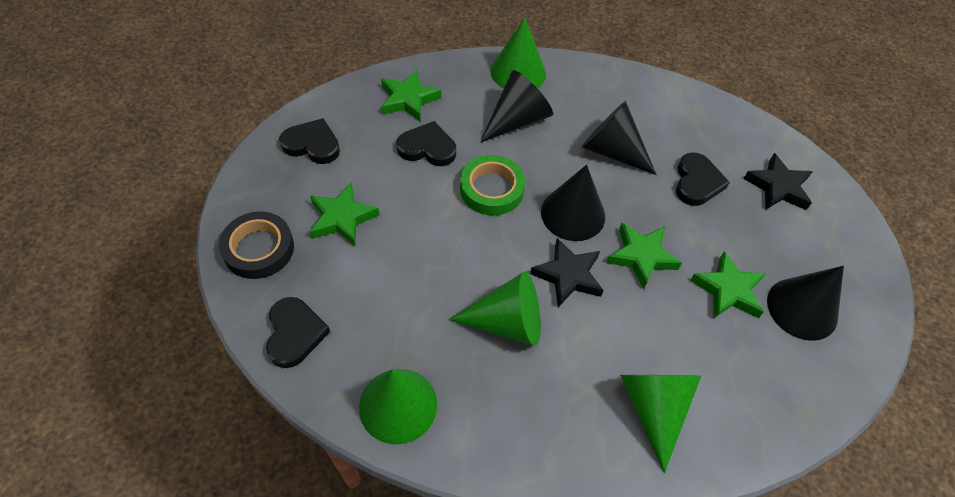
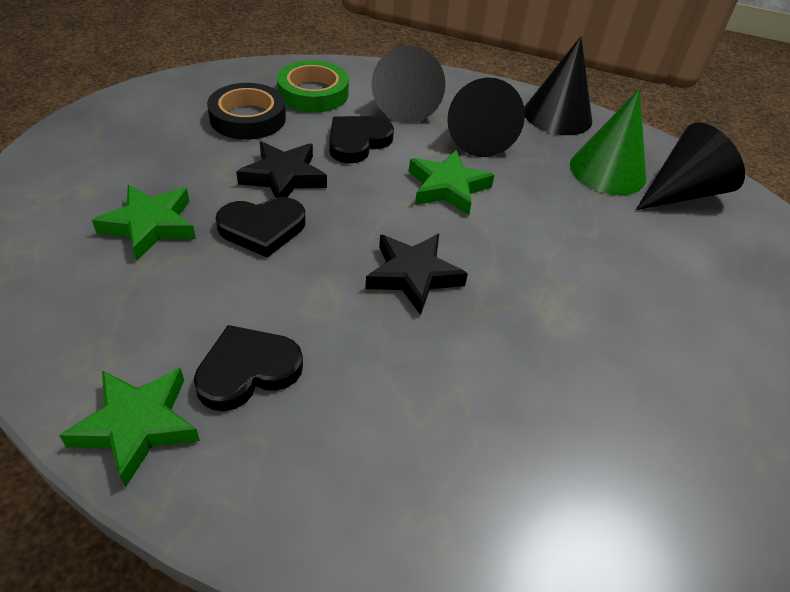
black heart: 4 -> 3
green cone: 4 -> 1
green star: 4 -> 3

